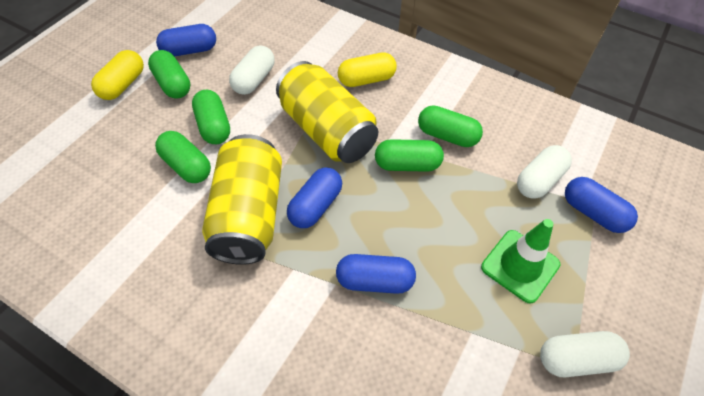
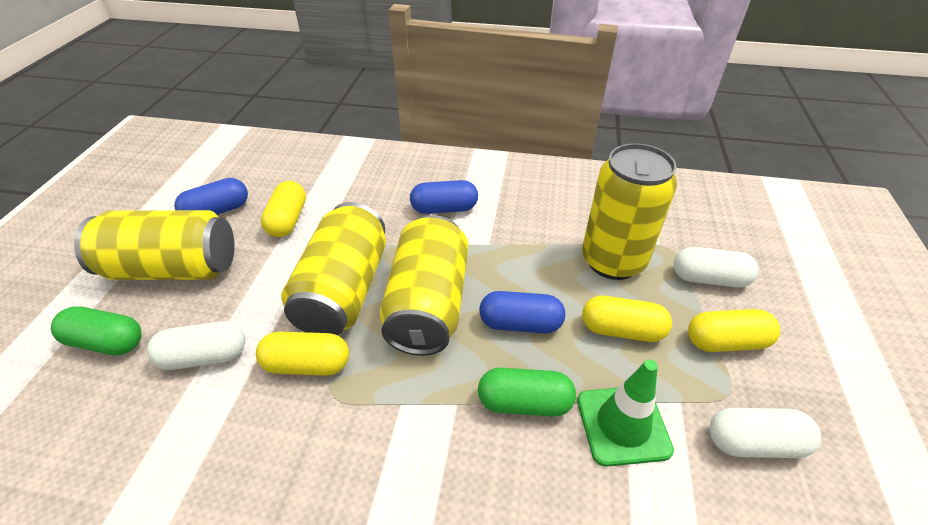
blue capsule: 4 -> 3
green capsule: 5 -> 2
yellow can: 2 -> 4
yellow capsule: 2 -> 4

